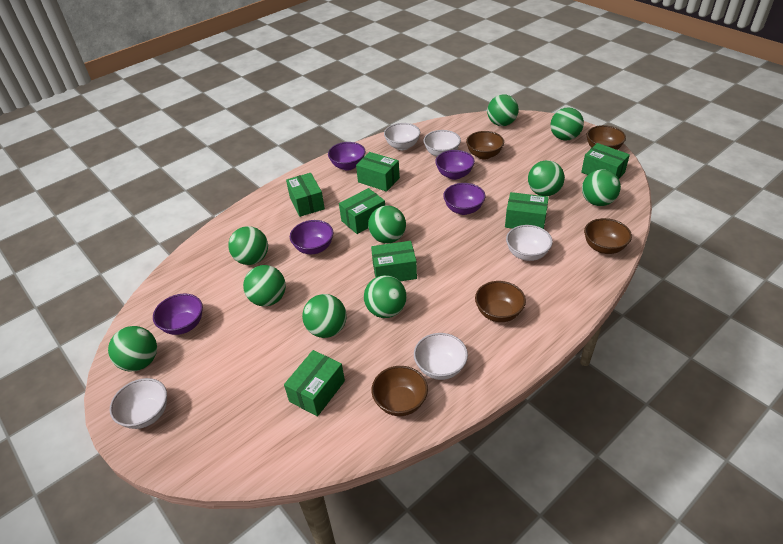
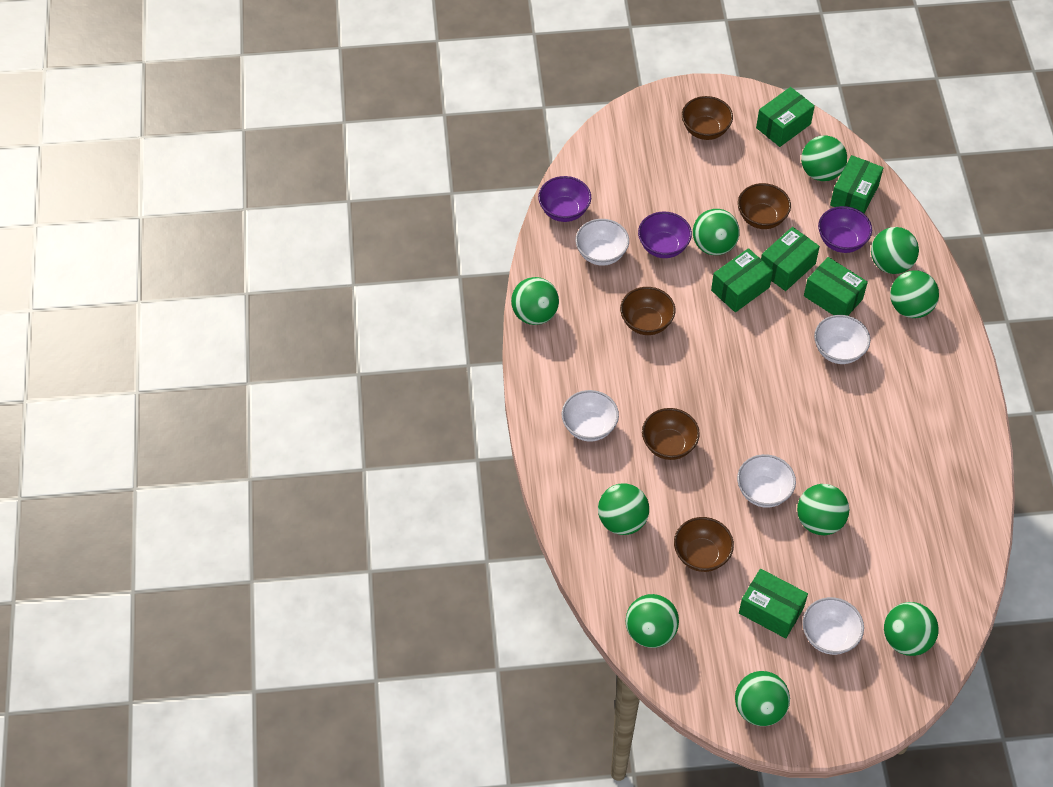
green box: 7 -> 6
purple bowl: 5 -> 3

